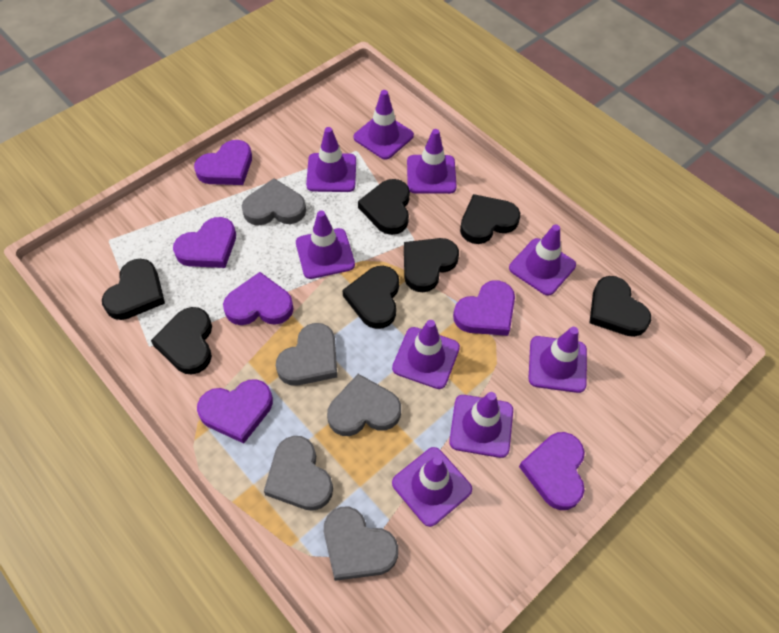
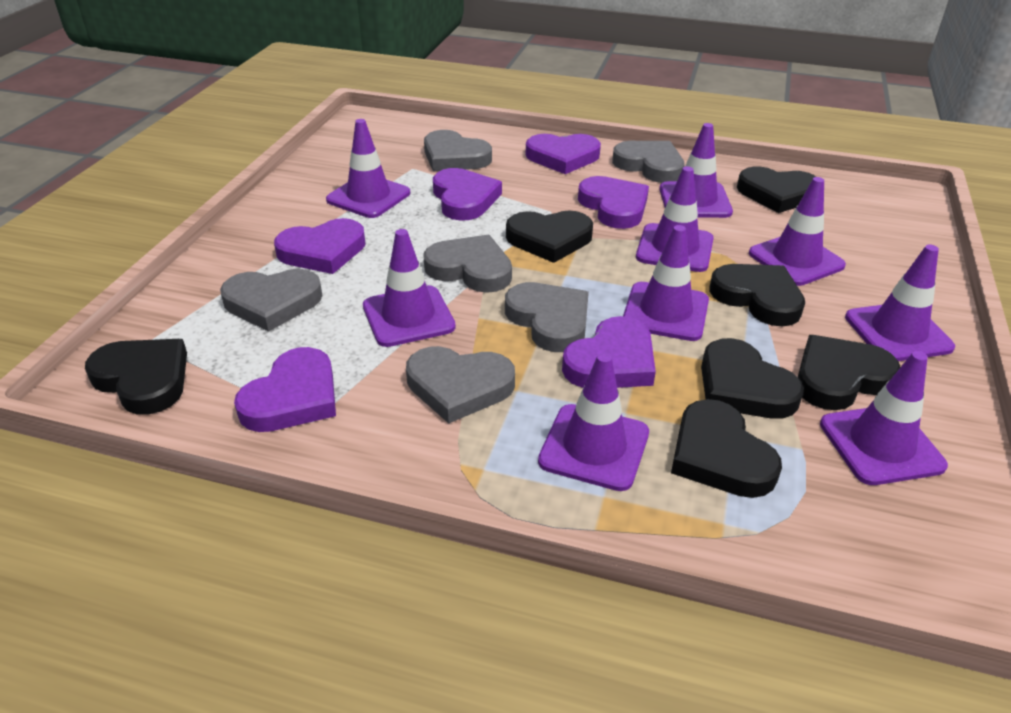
grey heart: 5 -> 6

